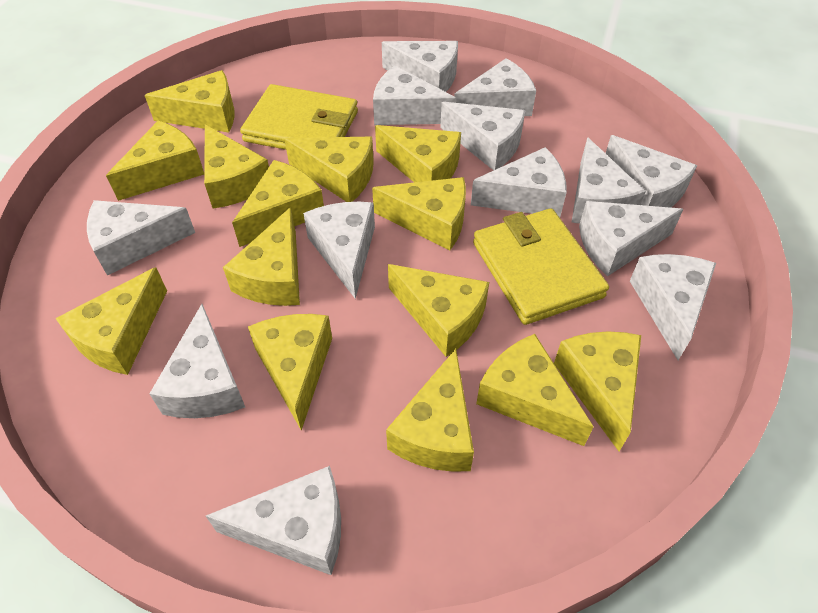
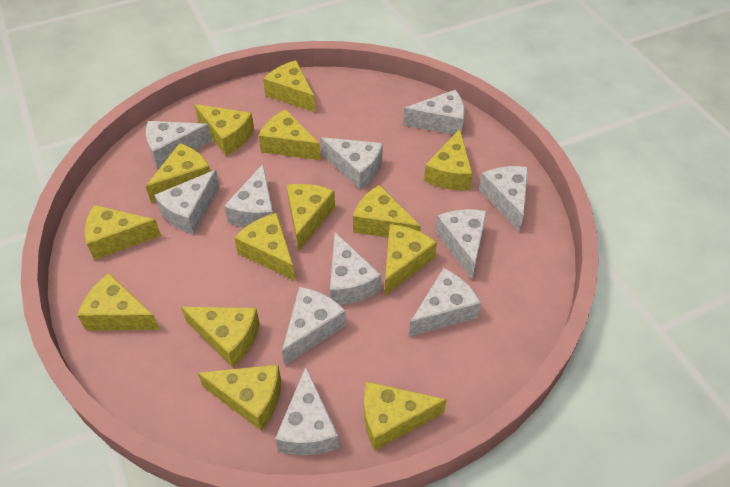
white cheese: 13 -> 11
yellow wallet: 2 -> 0

